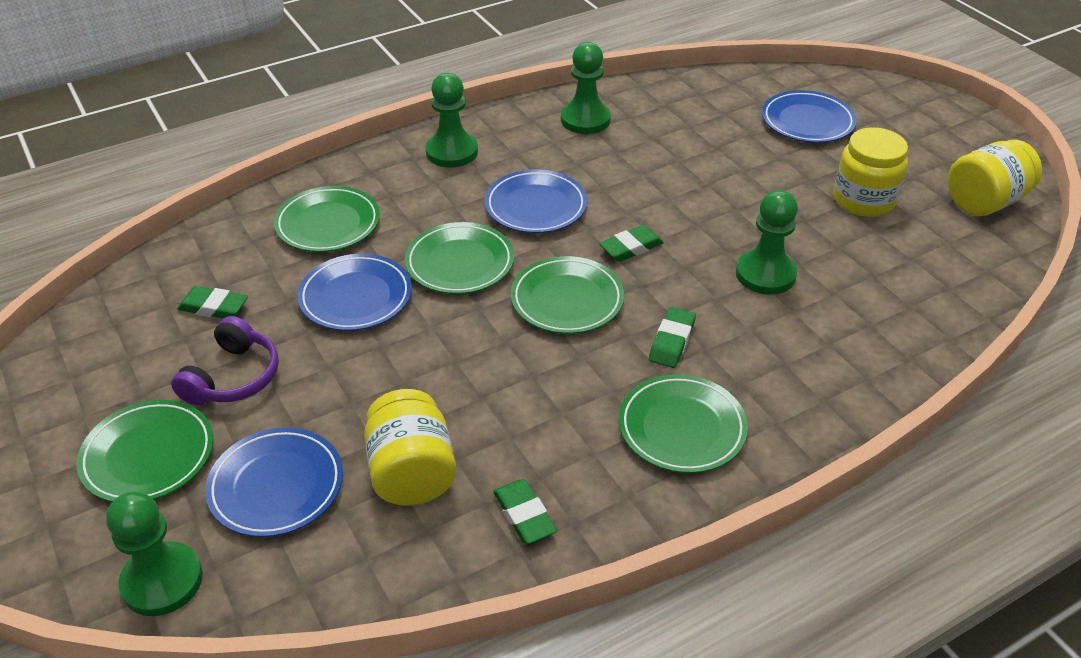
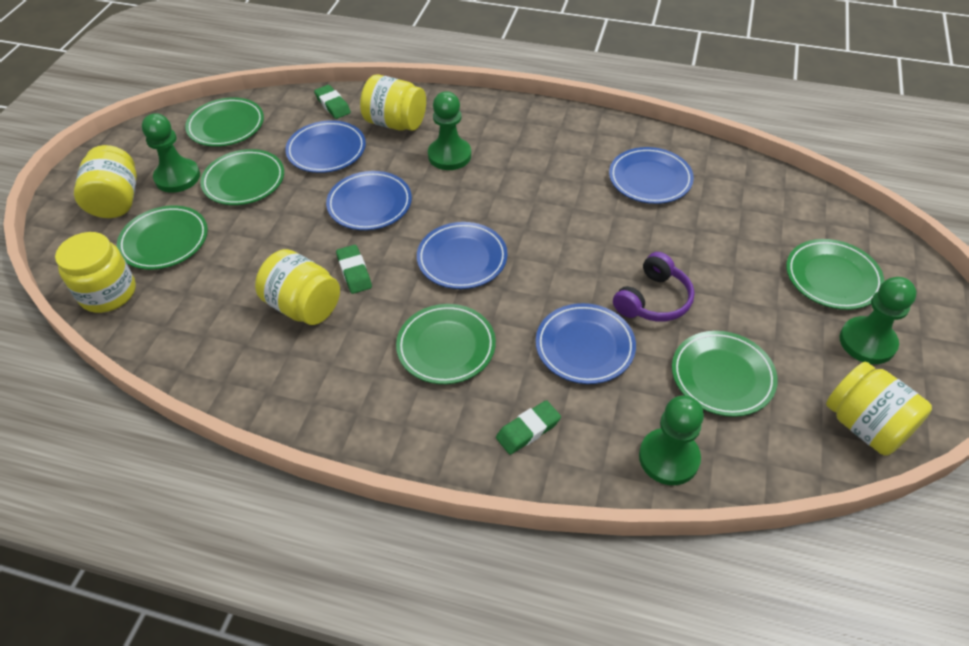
blue plate: 4 -> 5
green eraser: 4 -> 3
green plate: 5 -> 6
yellow jar: 3 -> 5

